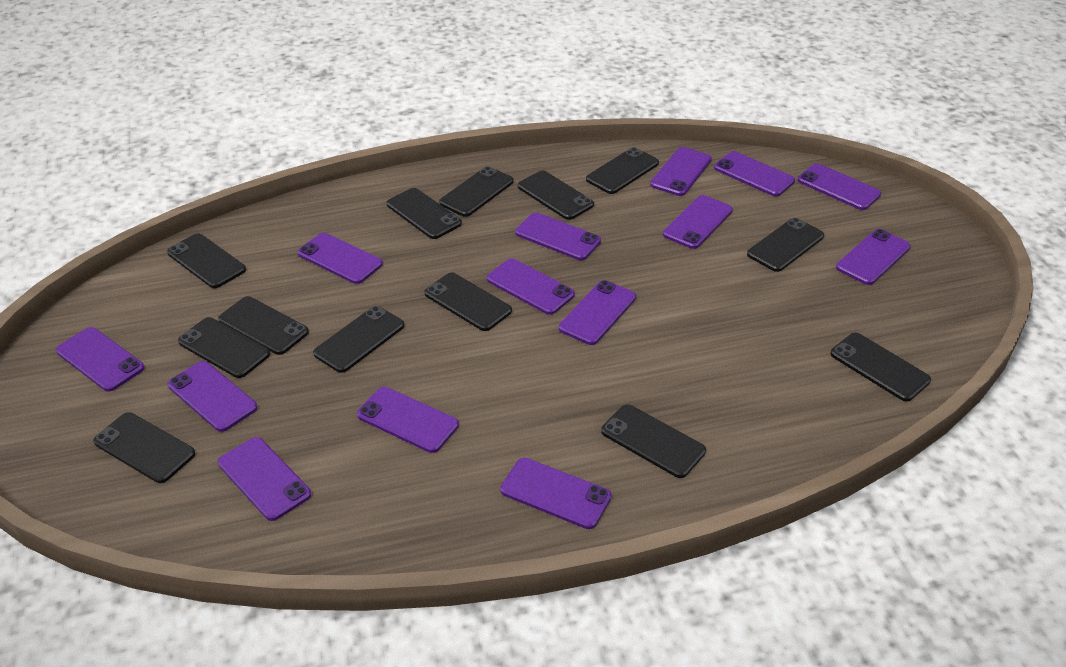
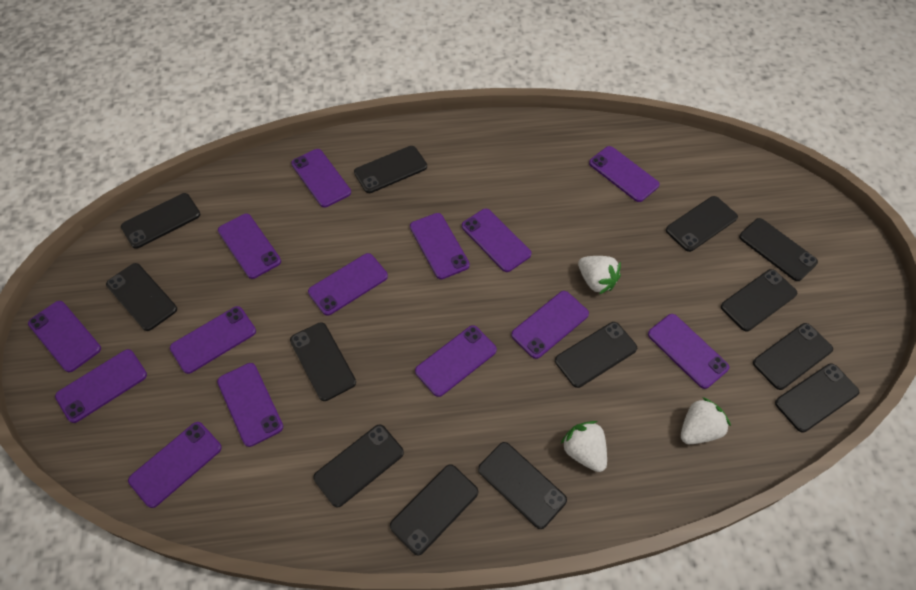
white strawberry: 0 -> 3

